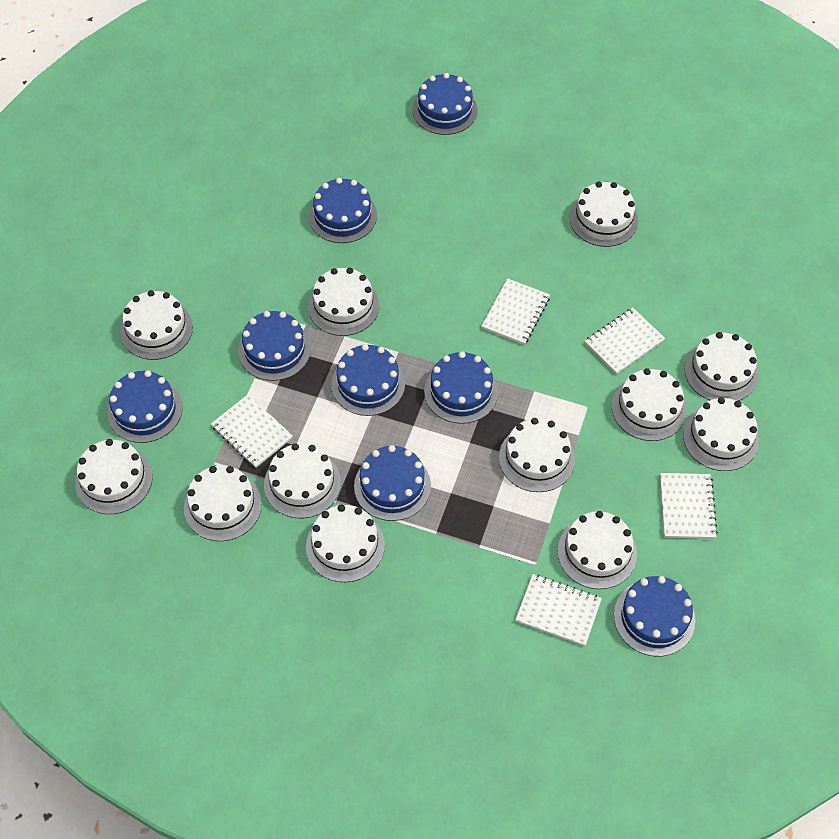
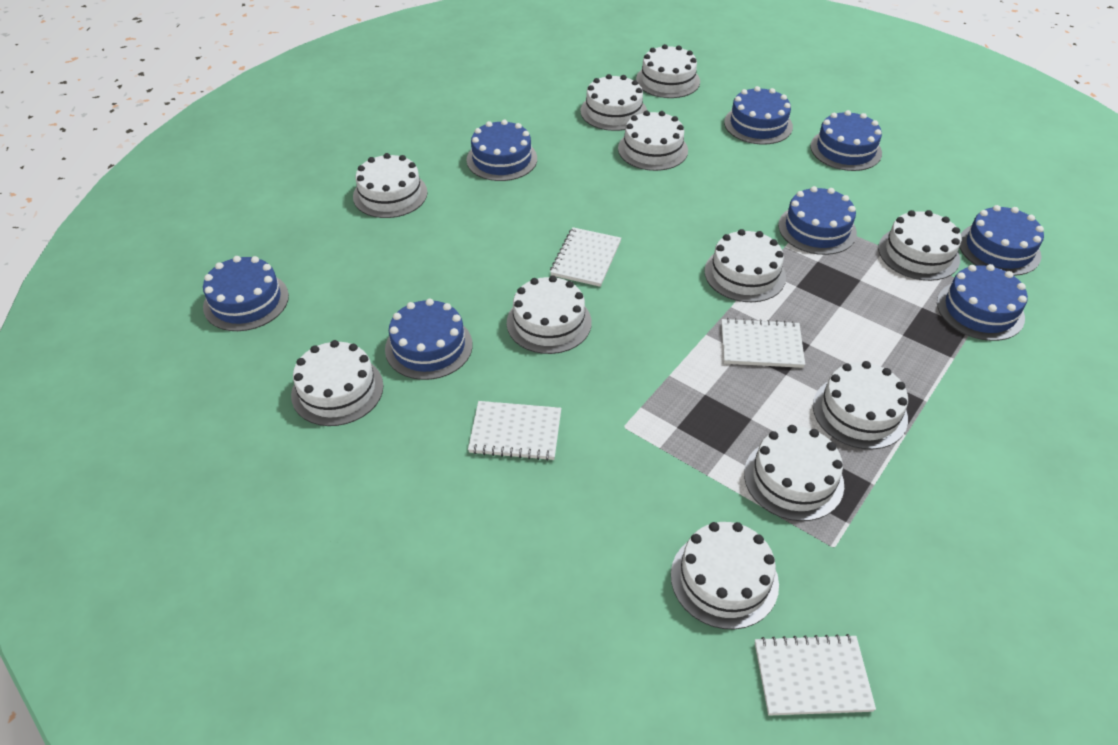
white cake: 12 -> 11
white notebook: 5 -> 4

